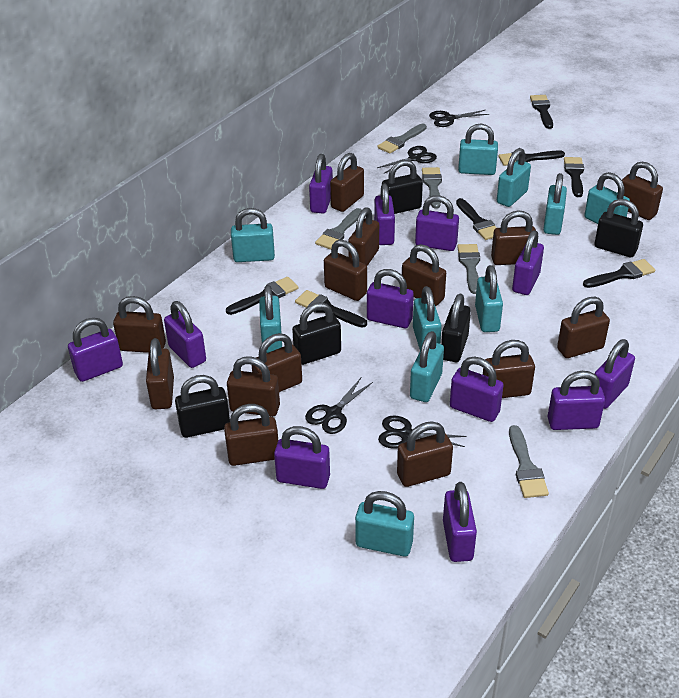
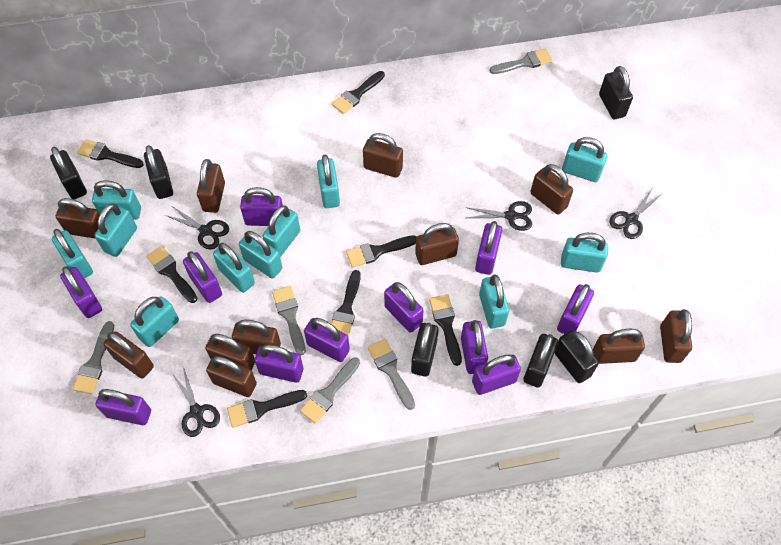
black padlock: 5 -> 6
brown padlock: 14 -> 11
purple padlock: 12 -> 11
turquoise padlock: 10 -> 11

